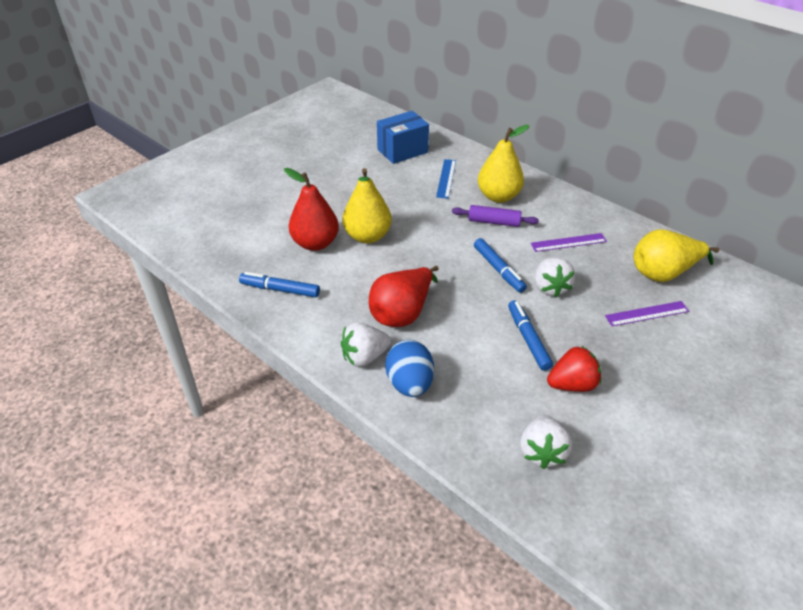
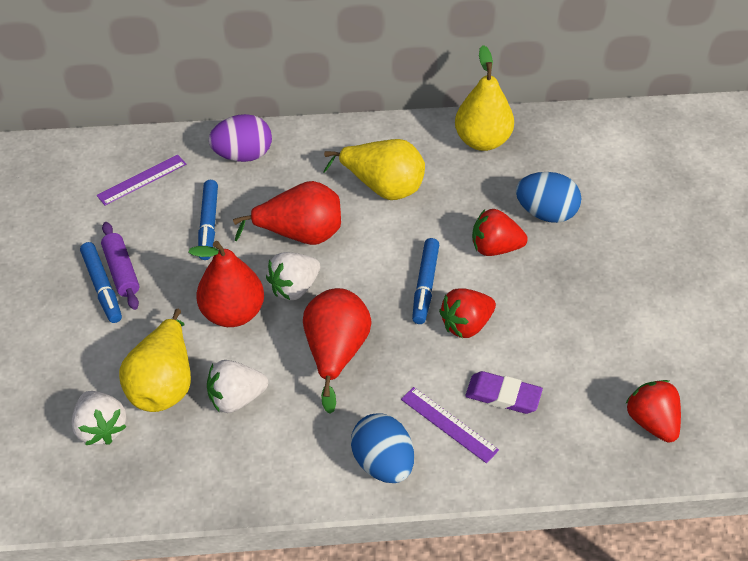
blue box: 1 -> 0
blue egg: 1 -> 2
blue ruler: 1 -> 0
purple egg: 0 -> 1
purple eraser: 0 -> 1
red pear: 2 -> 3
red strawberry: 1 -> 3

